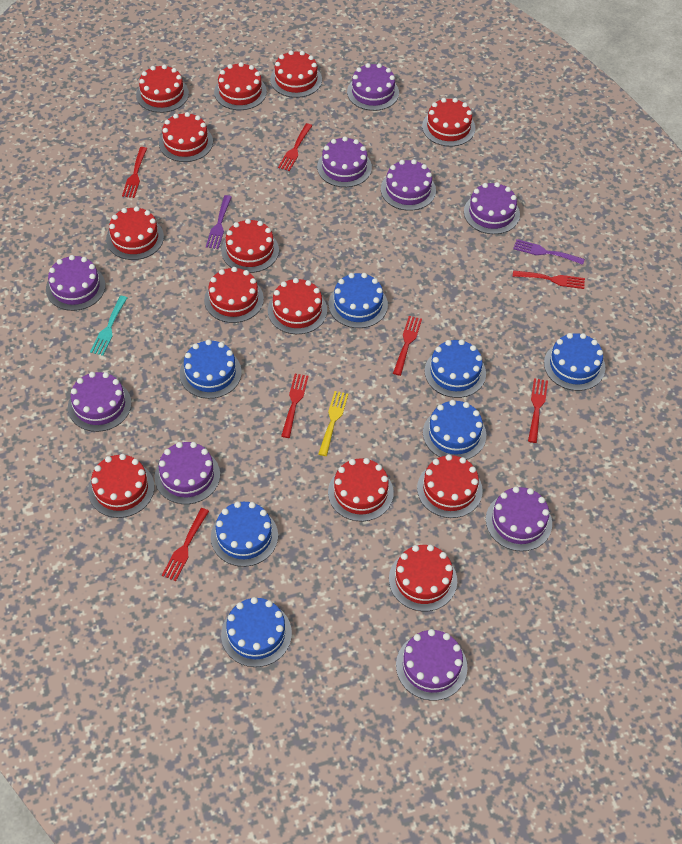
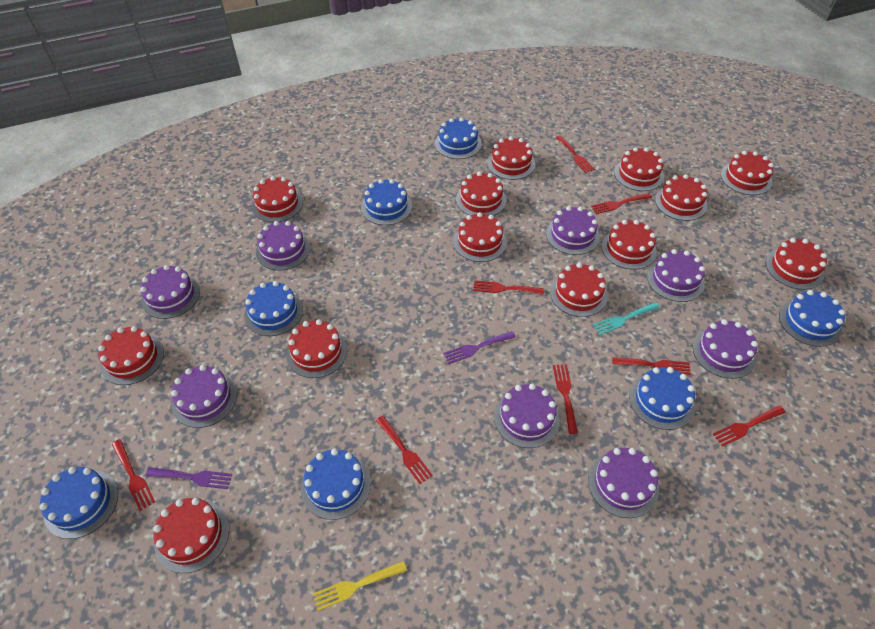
purple cake: 9 -> 8
red fork: 7 -> 8

